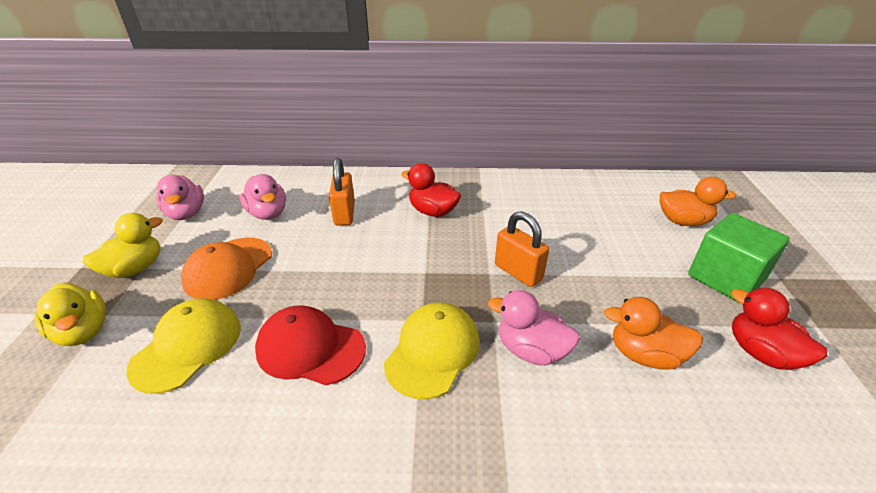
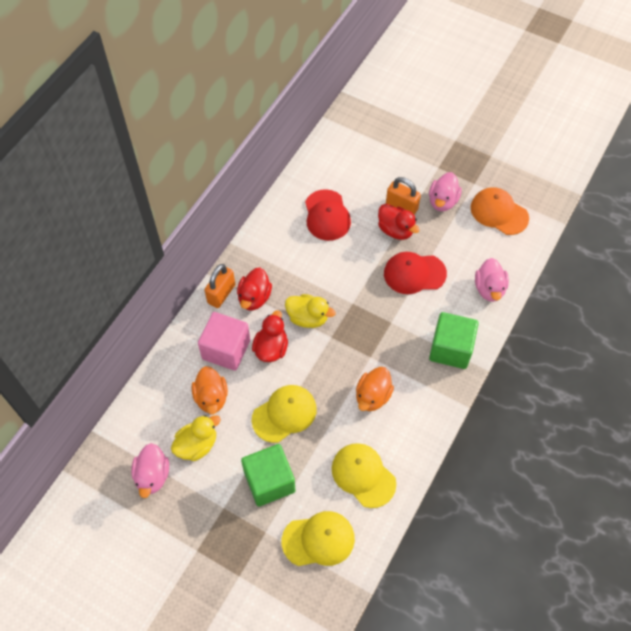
green cube: 1 -> 2
pink cube: 0 -> 1
red cap: 1 -> 2
red duck: 2 -> 3
yellow cap: 2 -> 3

